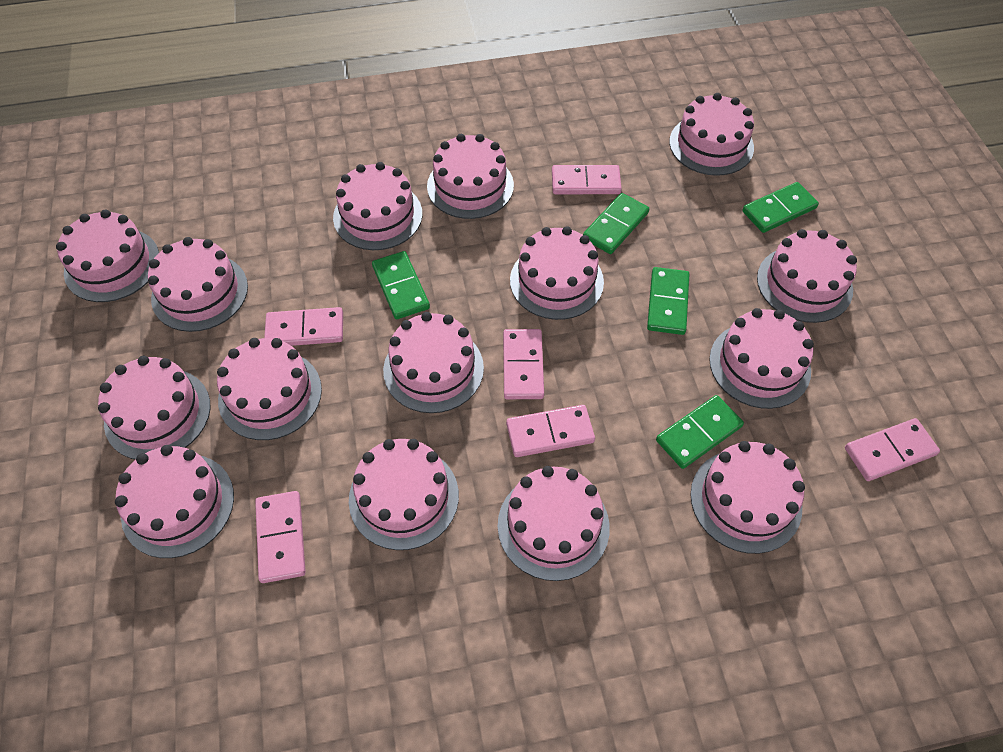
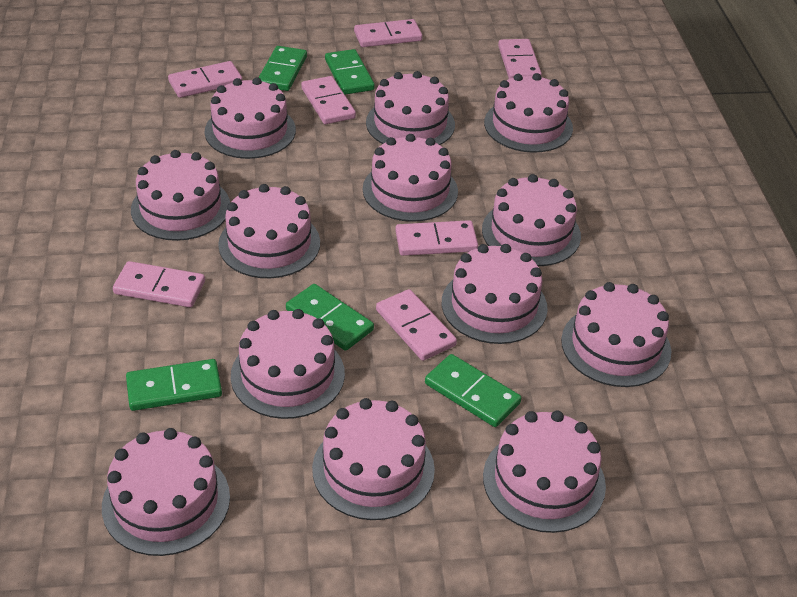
pink cake: 15 -> 13
pink domino: 6 -> 7

